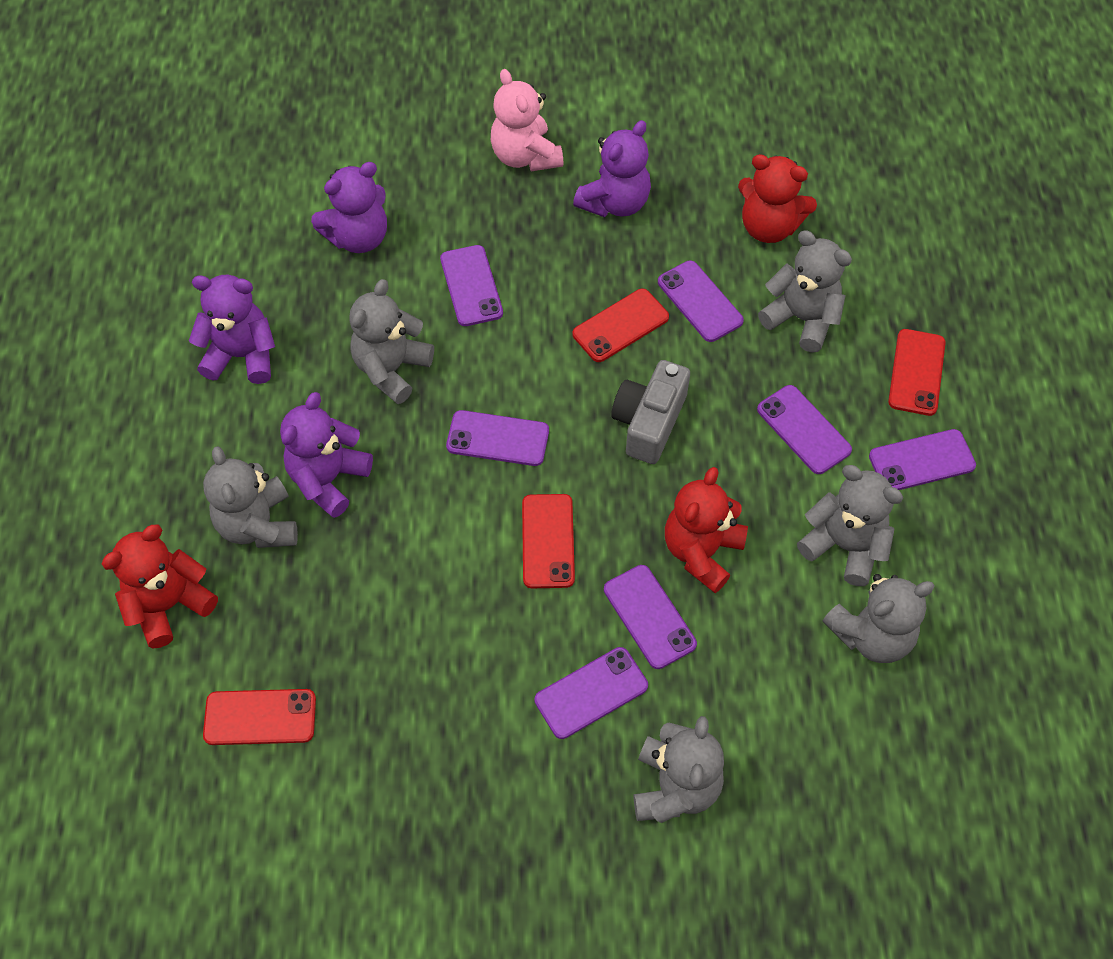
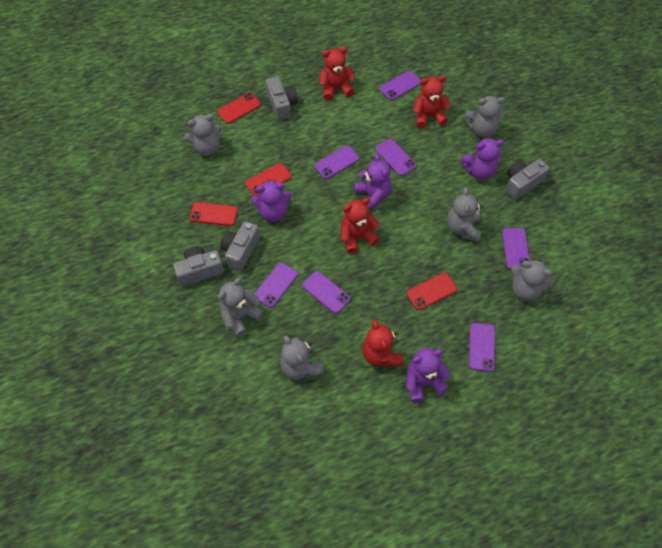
grey camera: 1 -> 4
pink teddy bear: 1 -> 0
red teddy bear: 3 -> 4

